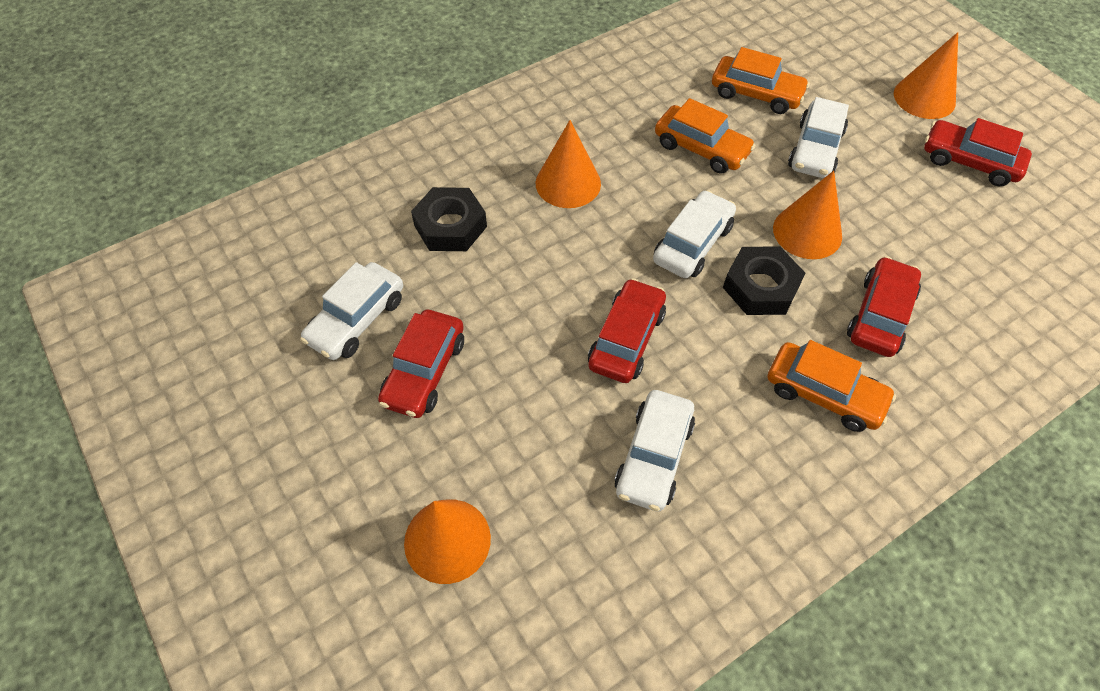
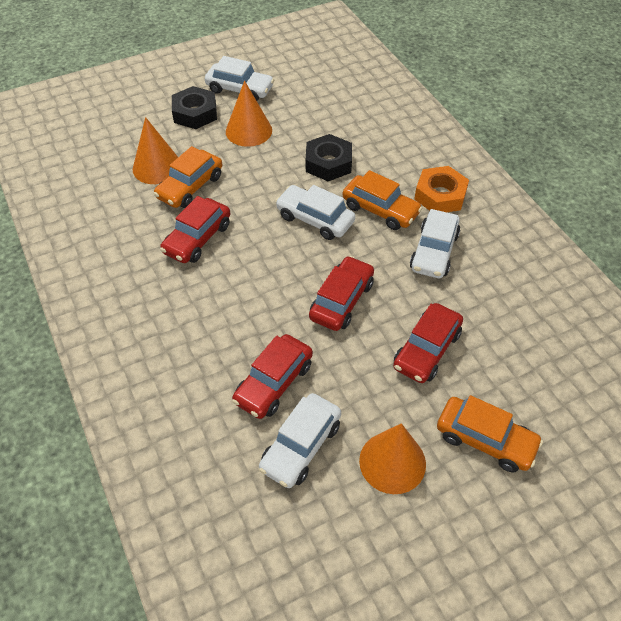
orange cone: 4 -> 3
orange nut: 0 -> 1

